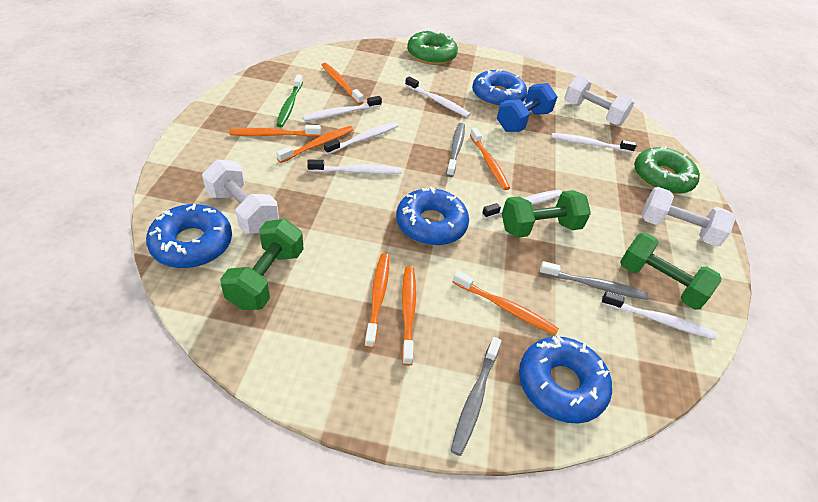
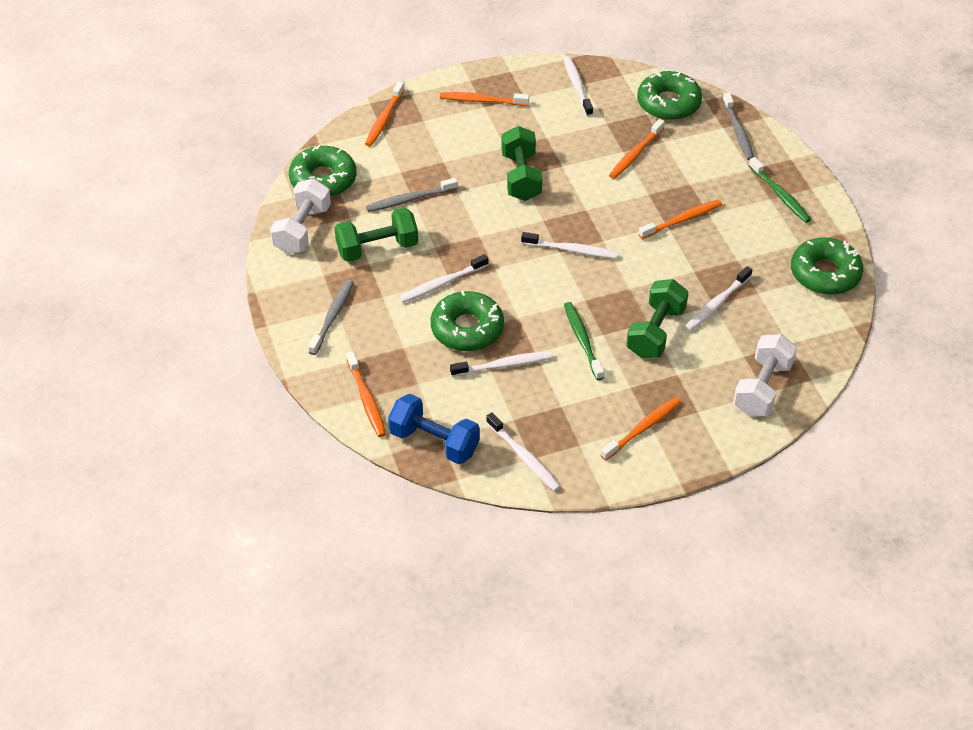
blue donut: 4 -> 0
green donut: 2 -> 4
green toothbrush: 1 -> 2
orange toothbrush: 7 -> 6
white dumbbell: 3 -> 2
white toothbrush: 7 -> 6

